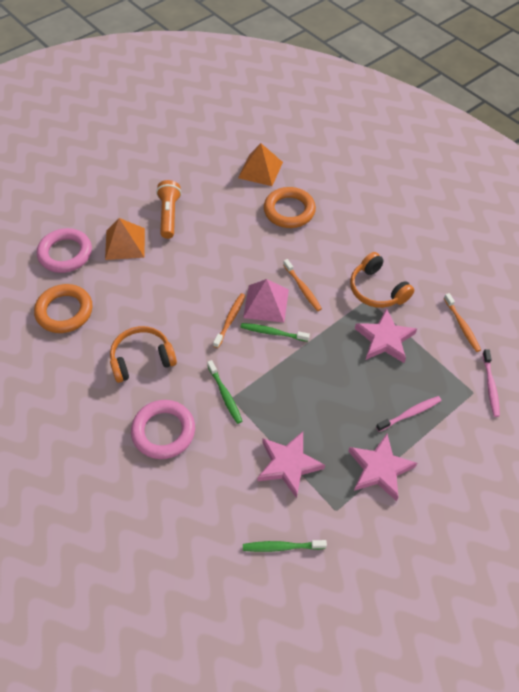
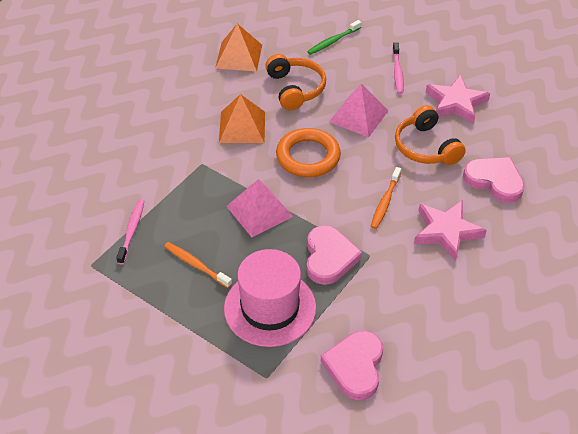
green toothbrush: 3 -> 1
orange flashlight: 1 -> 0
orange ring: 2 -> 1
orange toothbrush: 3 -> 2
pink hat: 0 -> 1
pink heart: 0 -> 3
pink pyramid: 1 -> 2
pink ring: 2 -> 0
pink star: 3 -> 2

